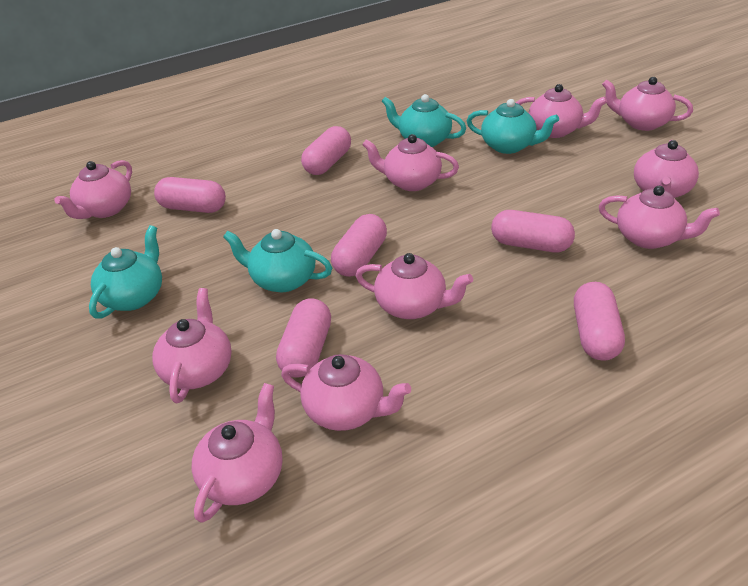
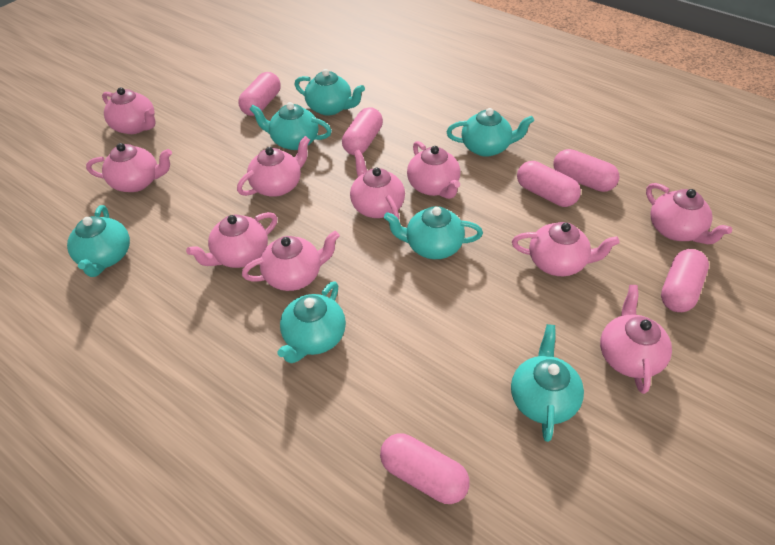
turquoise teapot: 4 -> 7

